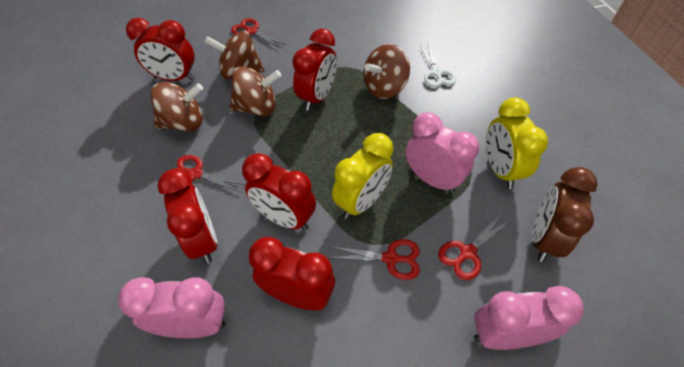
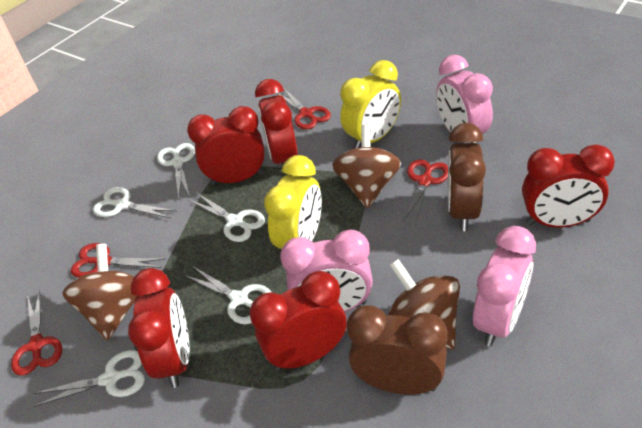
brown clock: 1 -> 2
brown spinning top: 4 -> 3
white scissors: 1 -> 5

